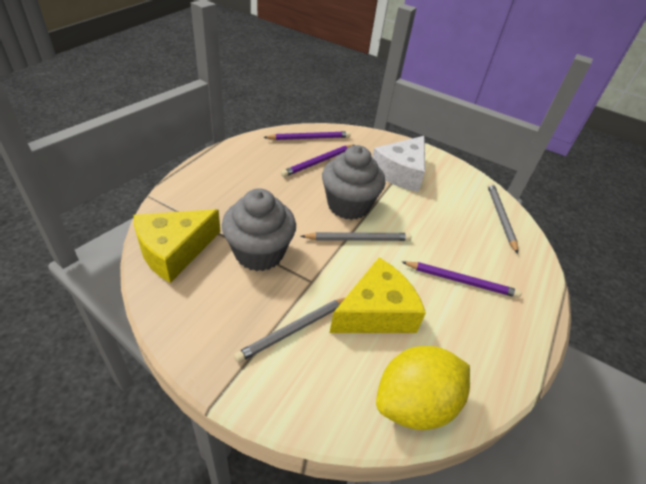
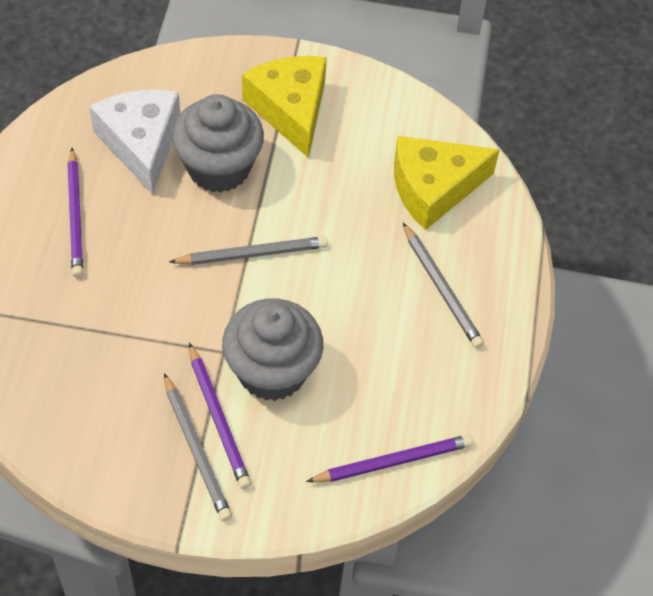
yellow lemon: 1 -> 0

